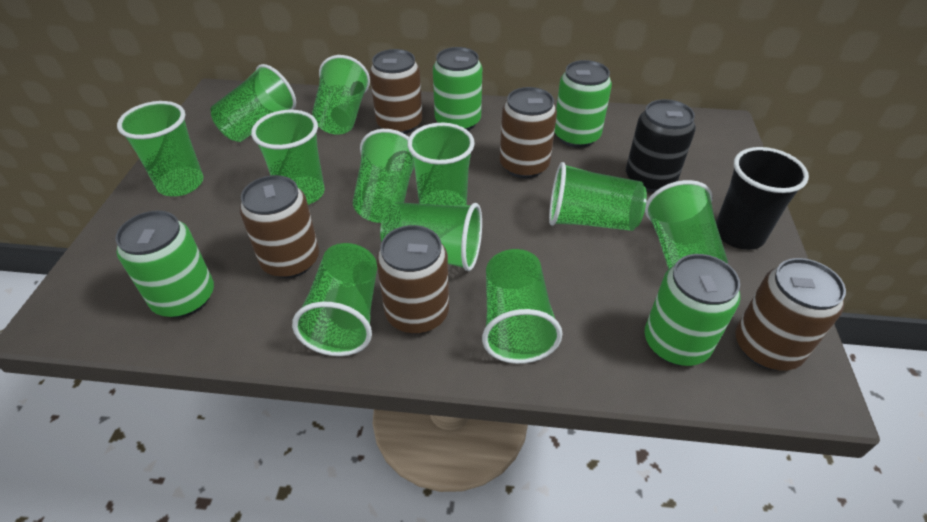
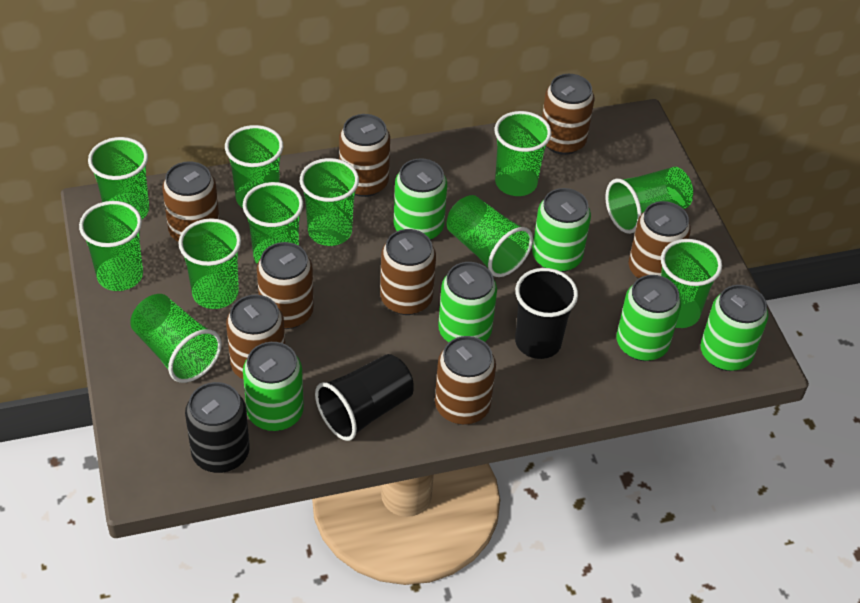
black cup: 1 -> 2
brown can: 5 -> 8
green can: 4 -> 6

